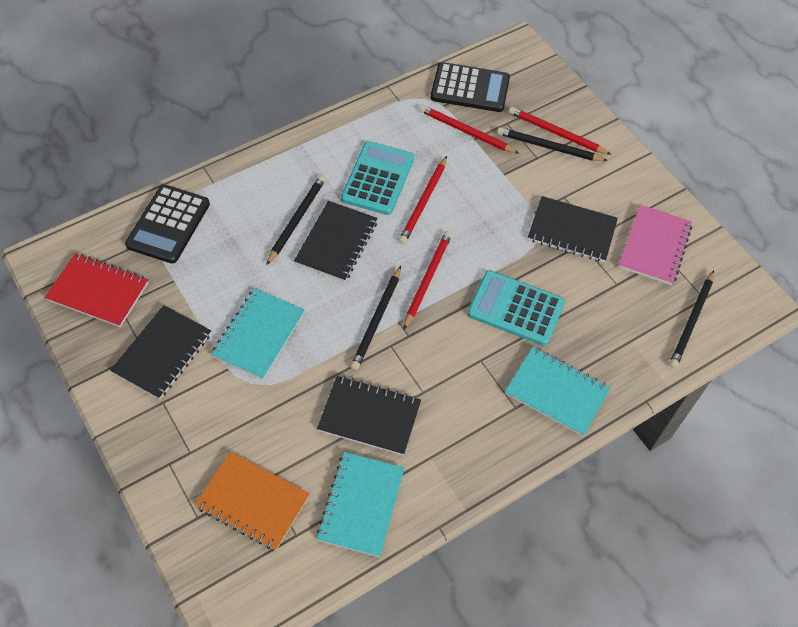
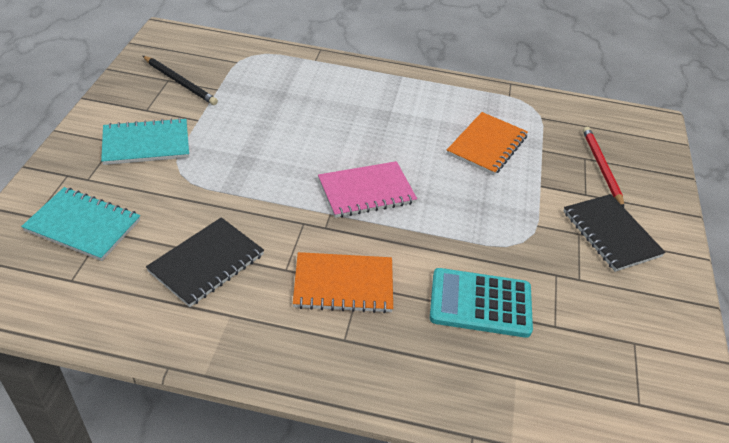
black calculator: 2 -> 0
black notebook: 4 -> 2
black pencil: 4 -> 1
orange notebook: 1 -> 2
red notebook: 1 -> 0
red pencil: 4 -> 1
turquoise calculator: 2 -> 1
turquoise notebook: 3 -> 2

